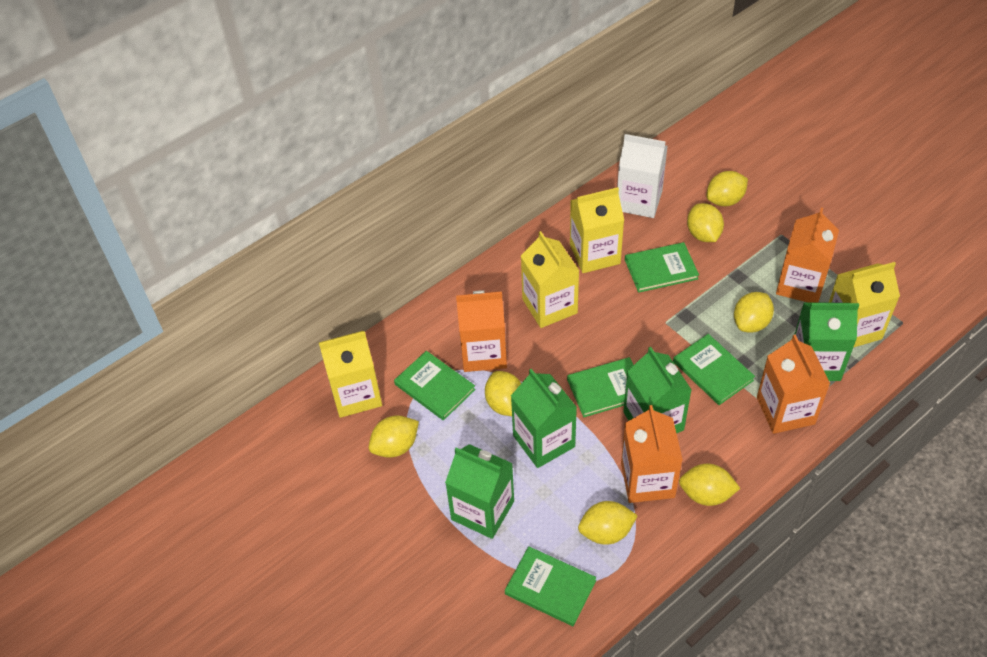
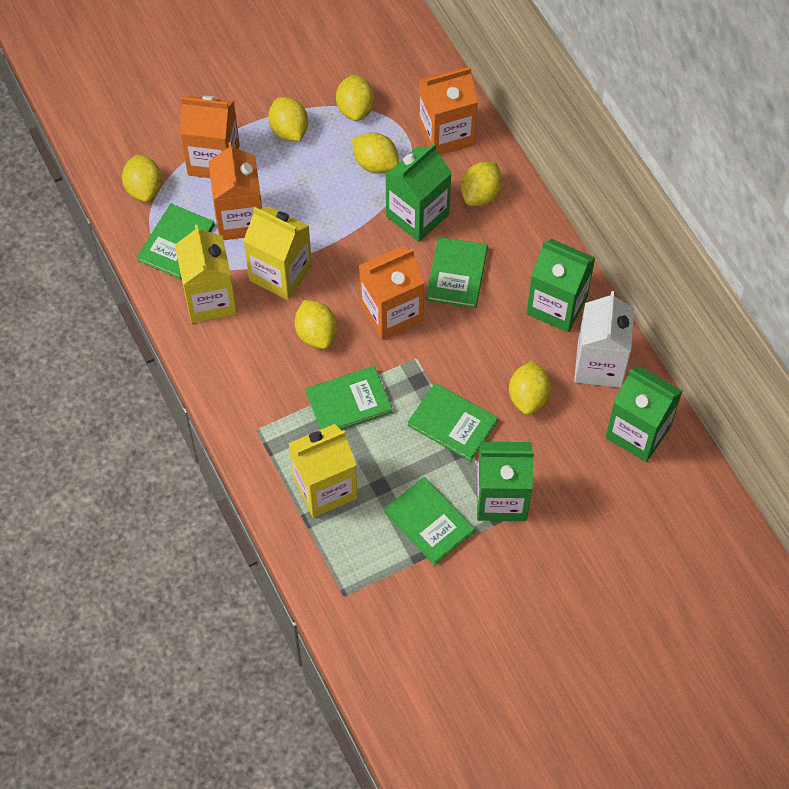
yellow carton: 4 -> 3

